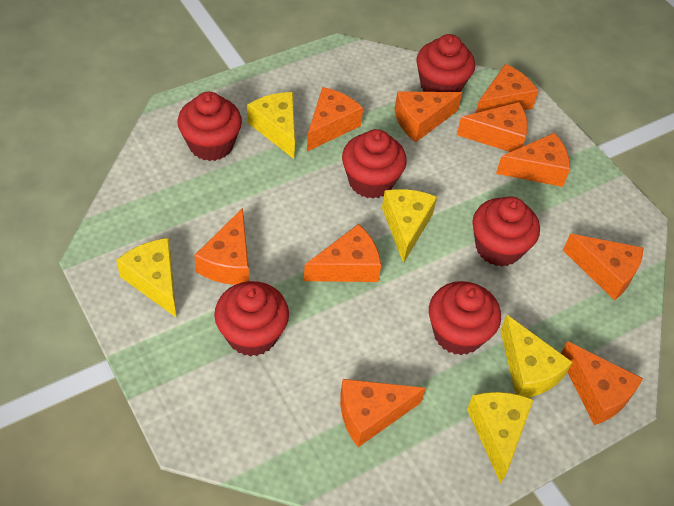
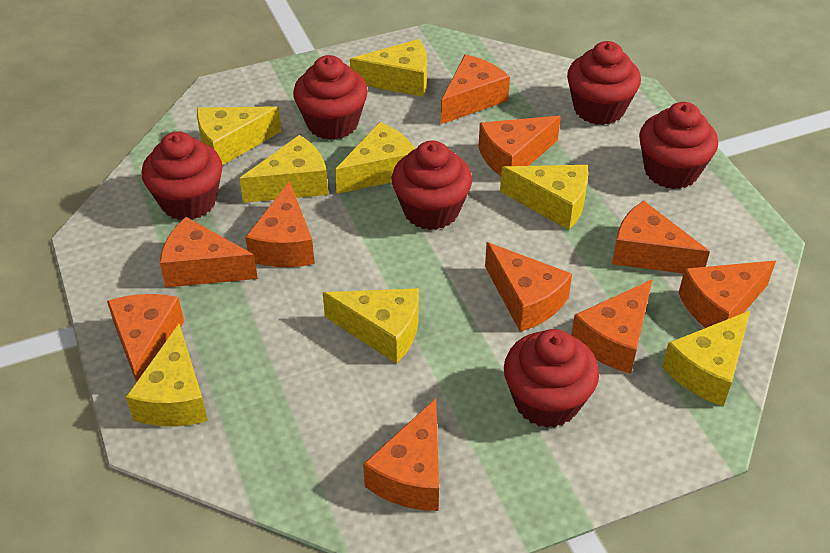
yellow cheese: 5 -> 8

